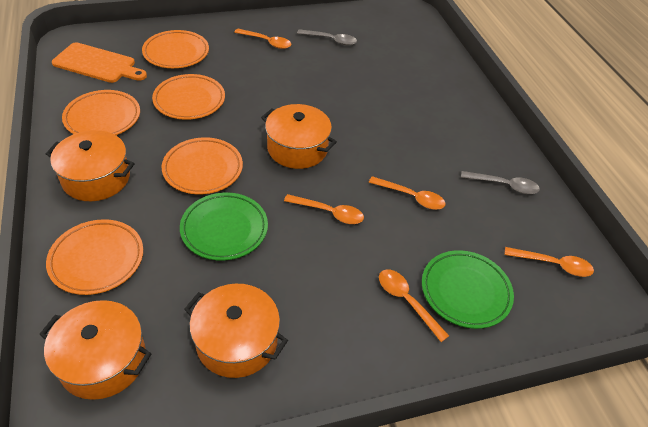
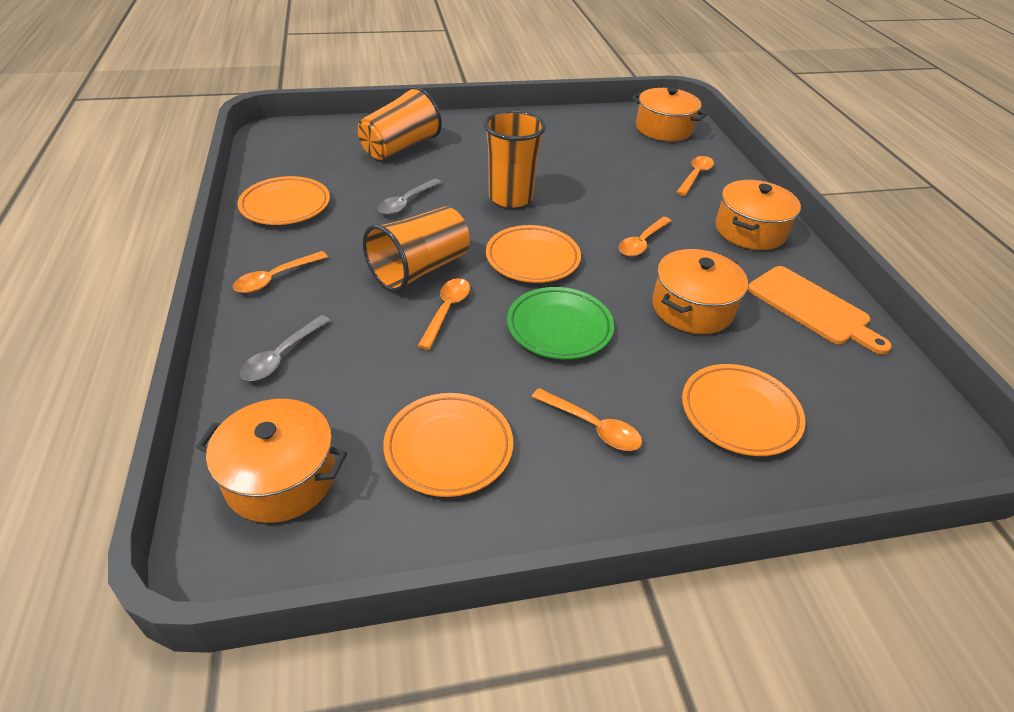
green plate: 2 -> 1
orange cup: 0 -> 3
orange plate: 5 -> 4

